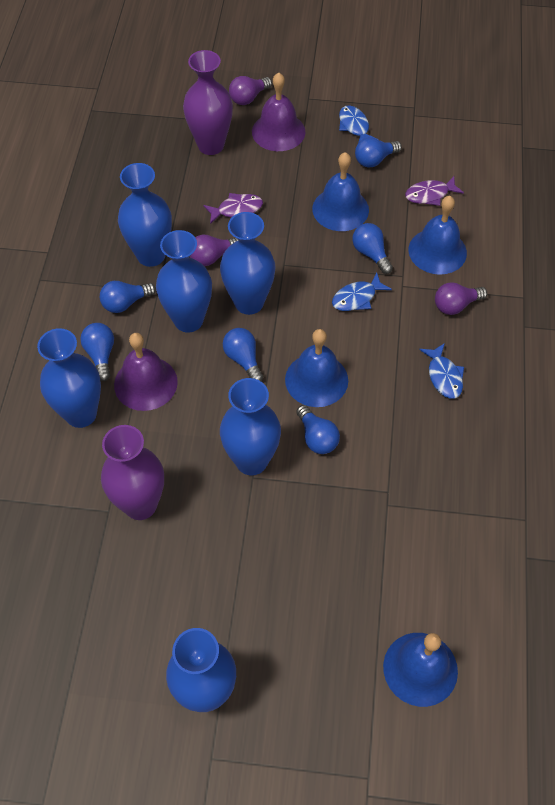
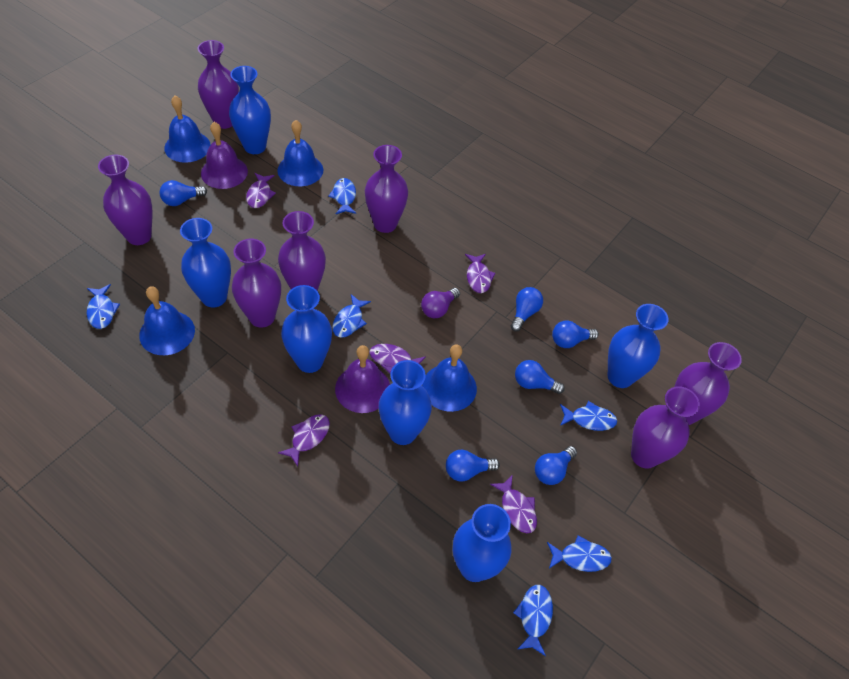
blue fish: 3 -> 6
purple fish: 2 -> 5
purple light bulb: 3 -> 1
purple vase: 2 -> 7

